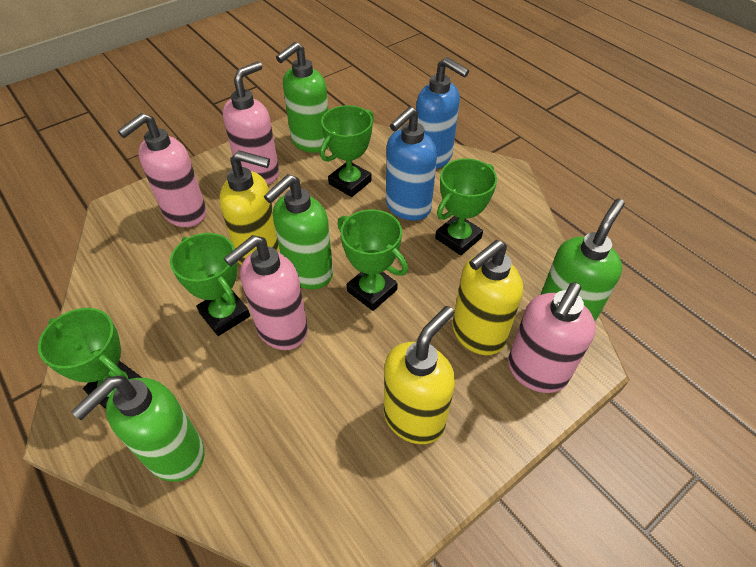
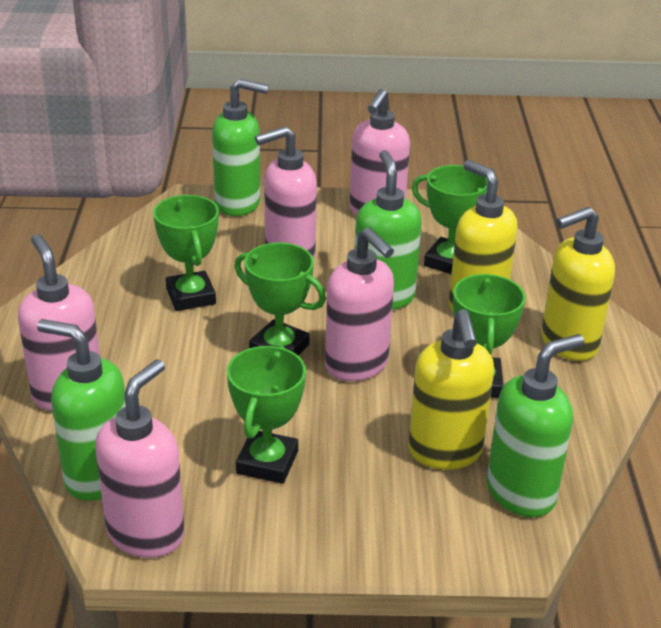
blue soap dispenser: 2 -> 0
pink soap dispenser: 4 -> 5

